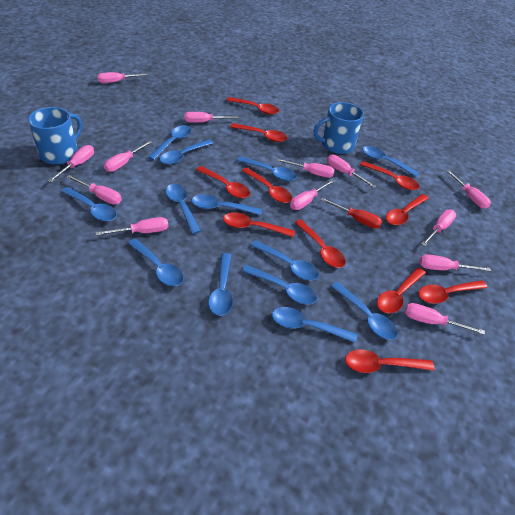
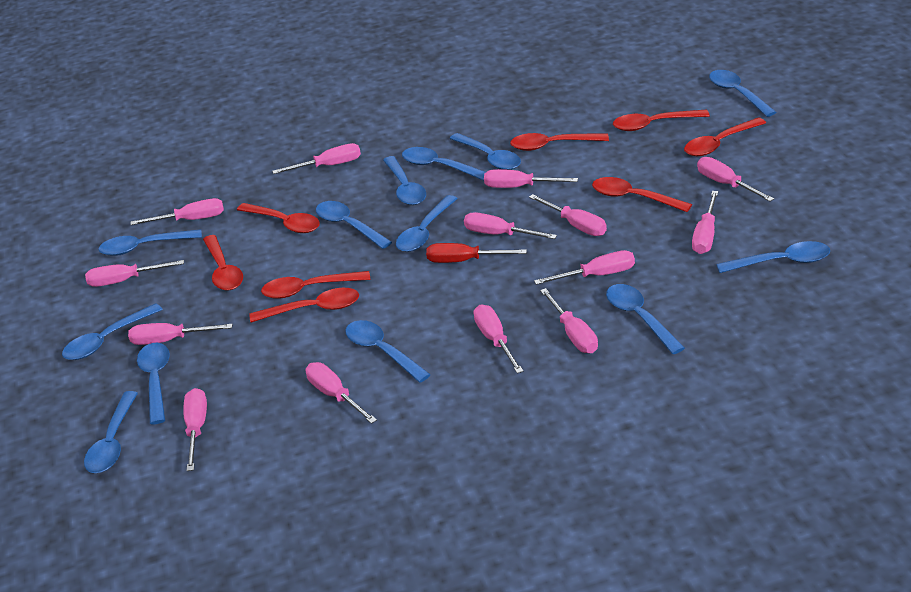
blue mug: 2 -> 0
pink screwdriver: 13 -> 14
red spoon: 11 -> 8

